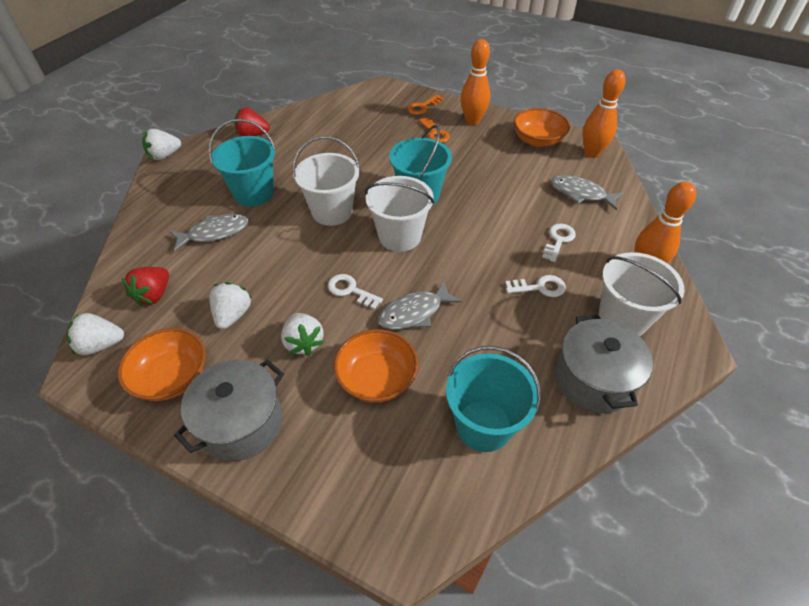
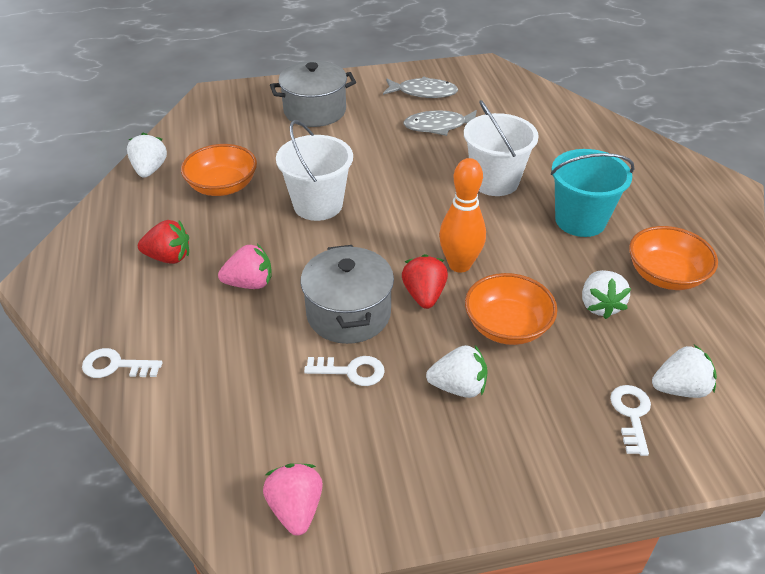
grey fish: 3 -> 2
orange bowling pin: 3 -> 1
orange key: 2 -> 0
pink strawberry: 0 -> 2
turquoise bucket: 3 -> 1
white bucket: 3 -> 2

